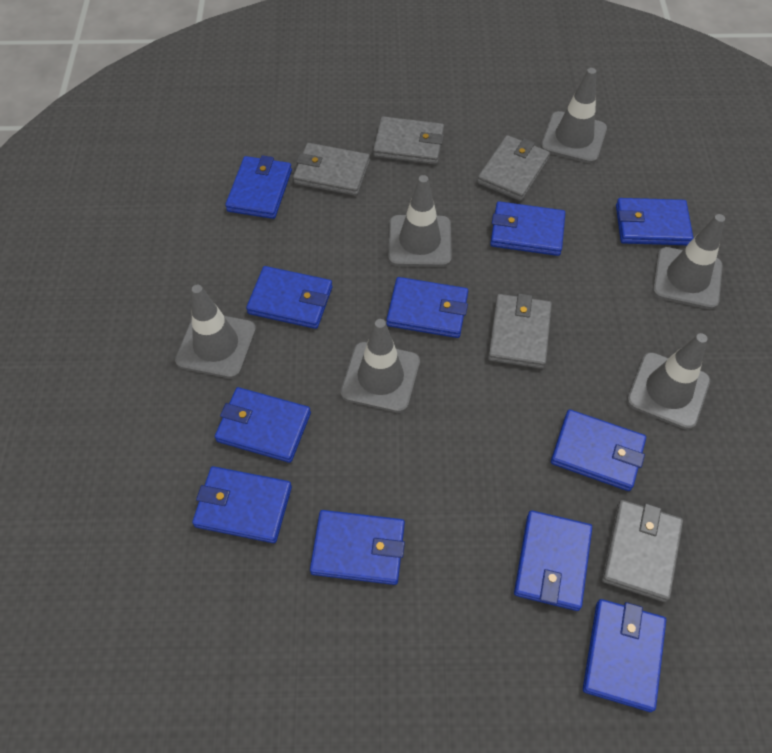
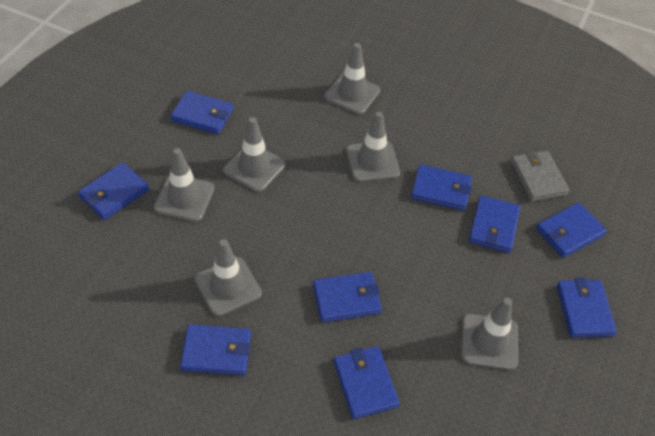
blue wallet: 11 -> 9
grey wallet: 5 -> 1

